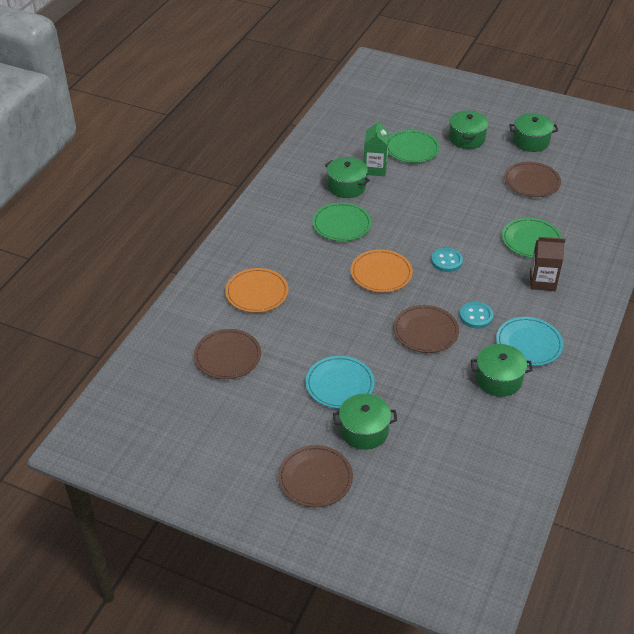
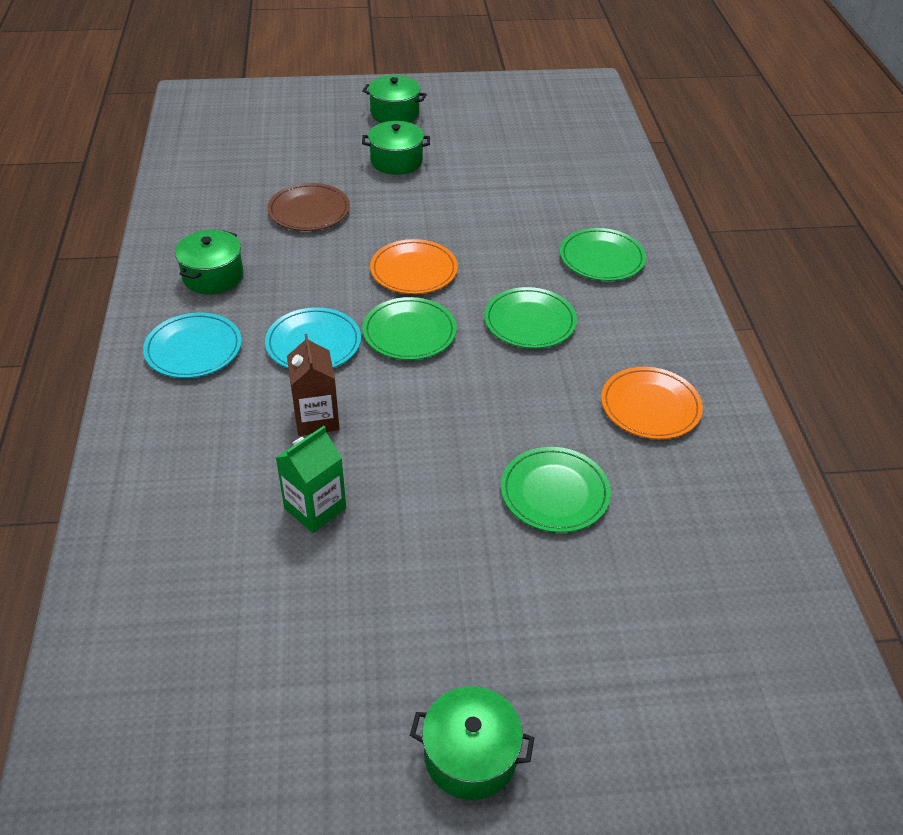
brown plate: 4 -> 1
green plate: 3 -> 4
green pot: 5 -> 4
turquoise button: 2 -> 0

